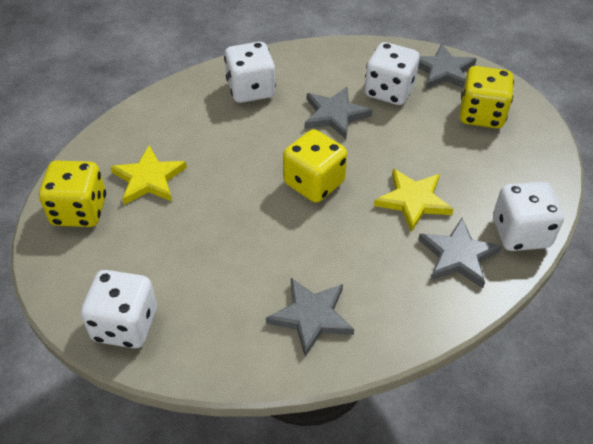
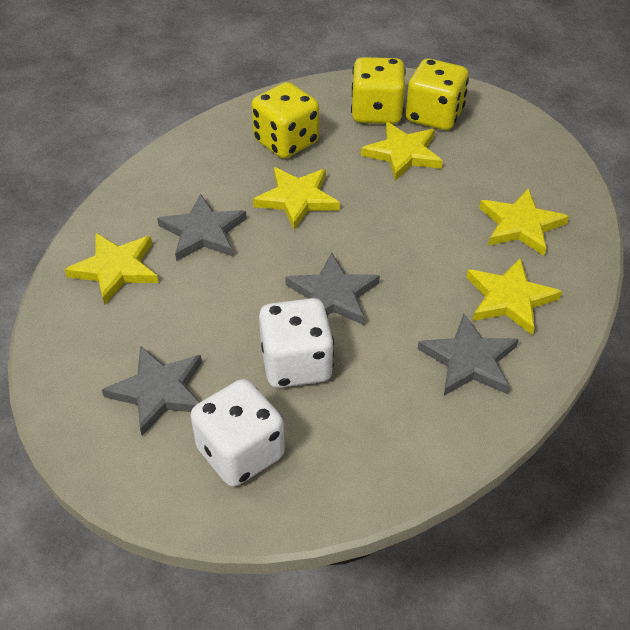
white dice: 4 -> 2
yellow star: 2 -> 5

